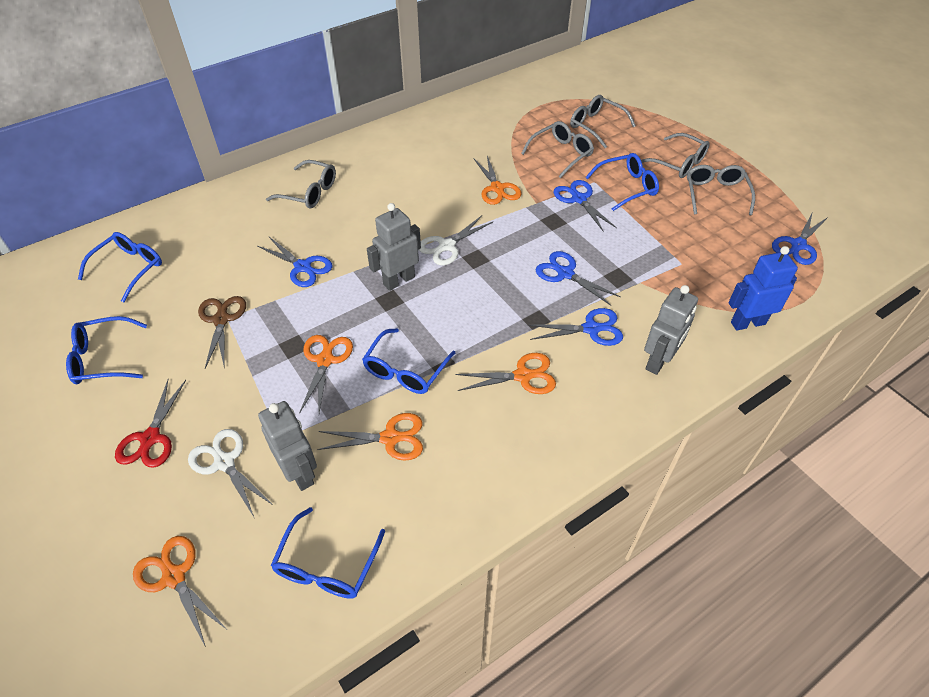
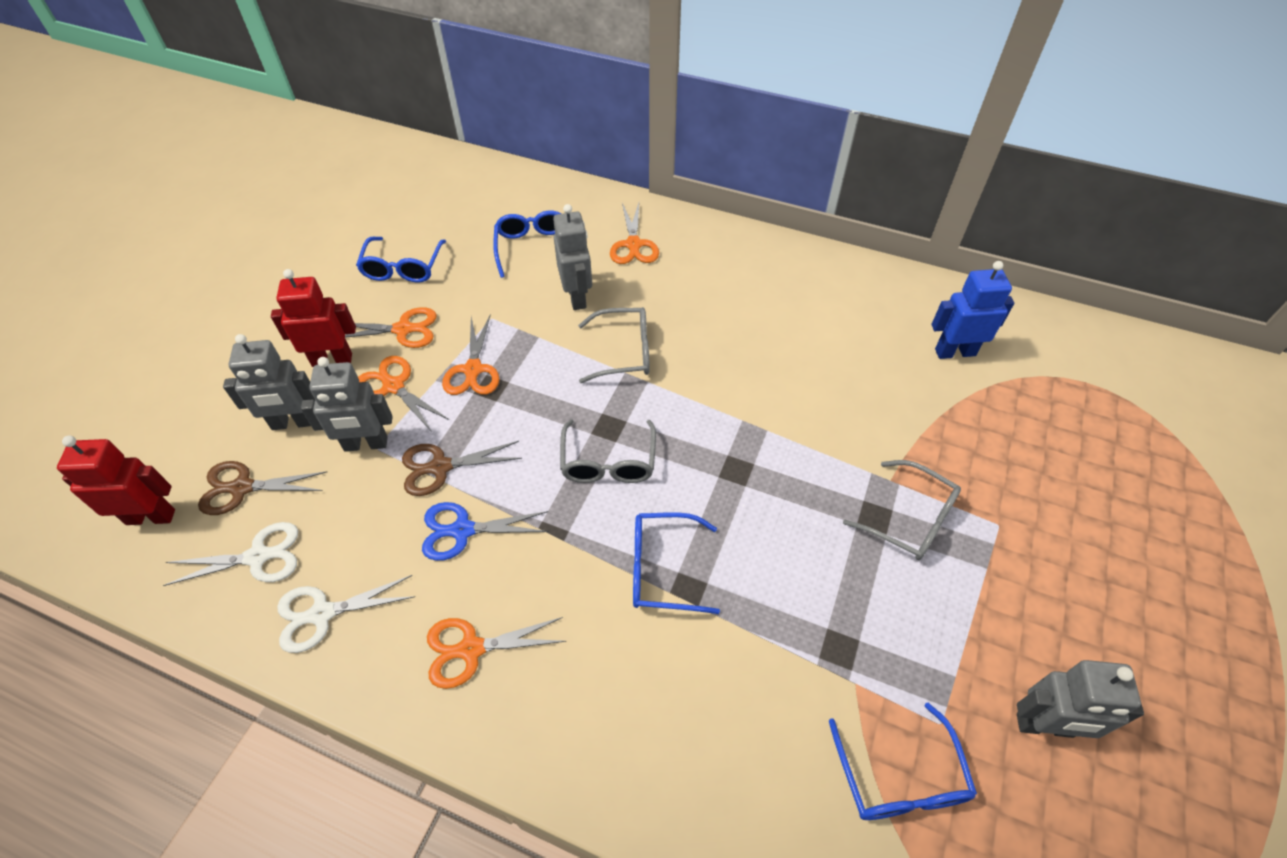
blue glasses: 5 -> 4
blue scissors: 5 -> 1
brown scissors: 1 -> 2
grey glasses: 5 -> 3
grey robot: 3 -> 4
red robot: 0 -> 2
red scissors: 1 -> 0

